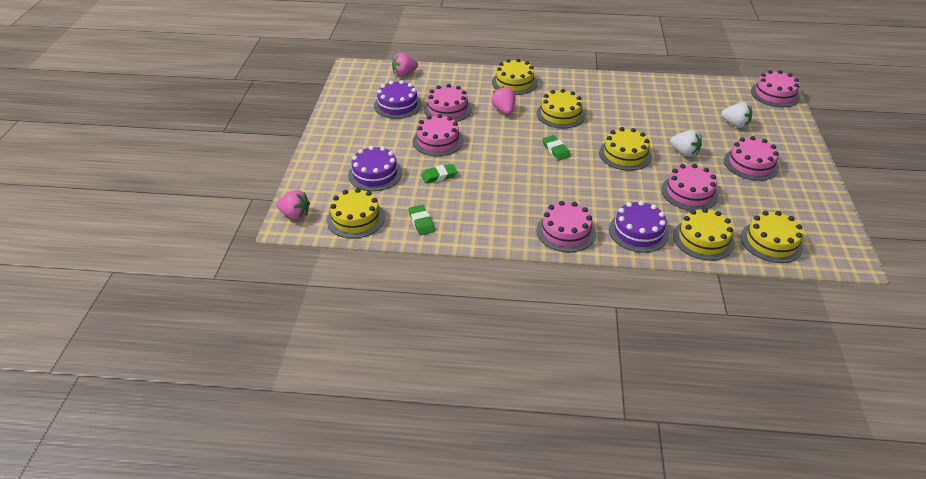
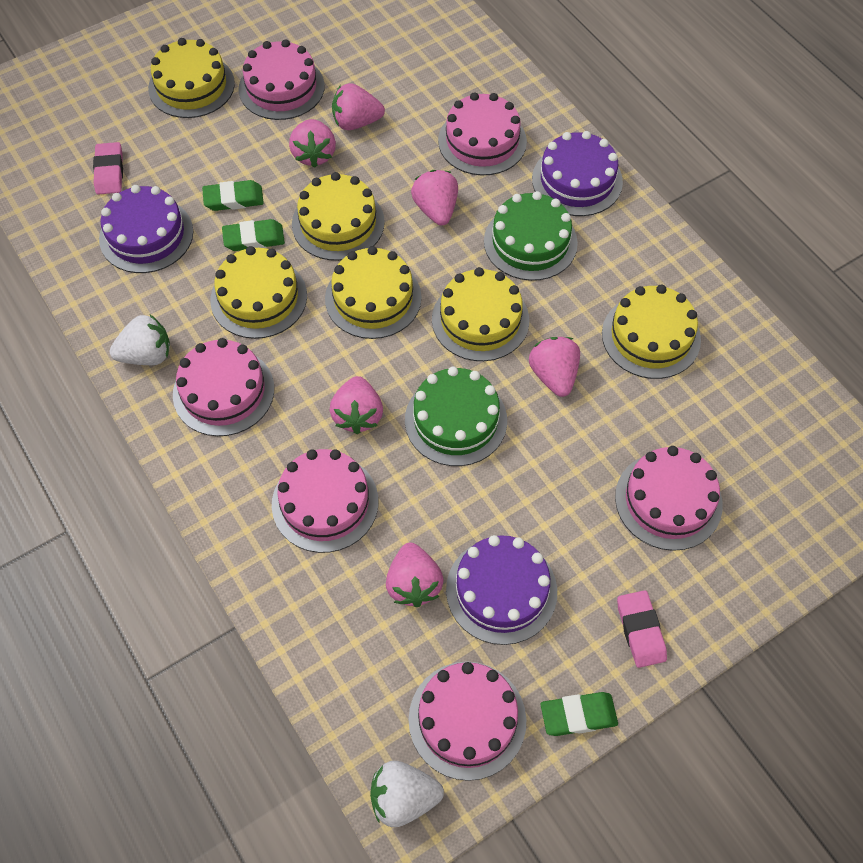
green cake: 0 -> 2
pink eraser: 0 -> 2
pink strawberry: 3 -> 6

